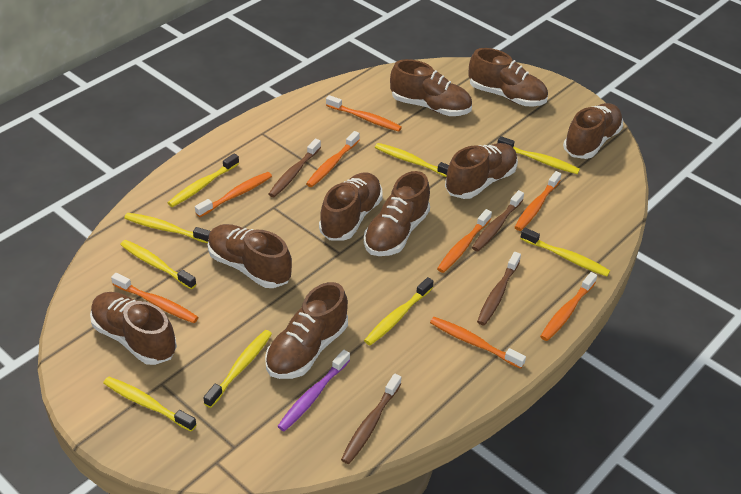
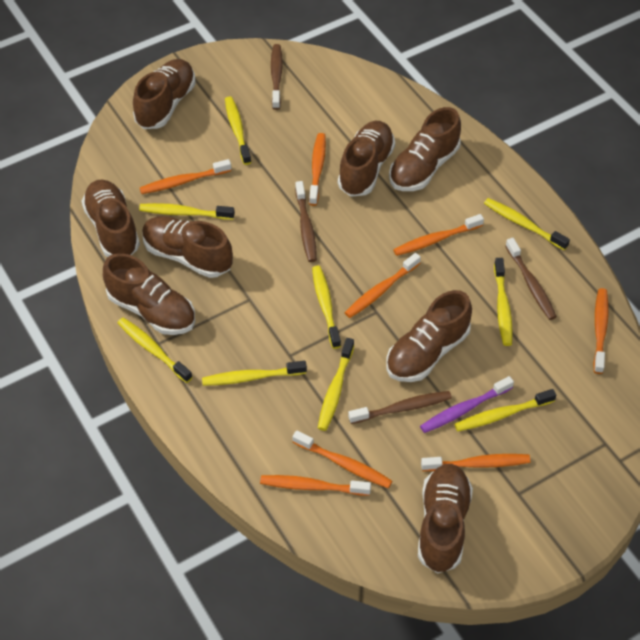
brown shoe: 9 -> 8

